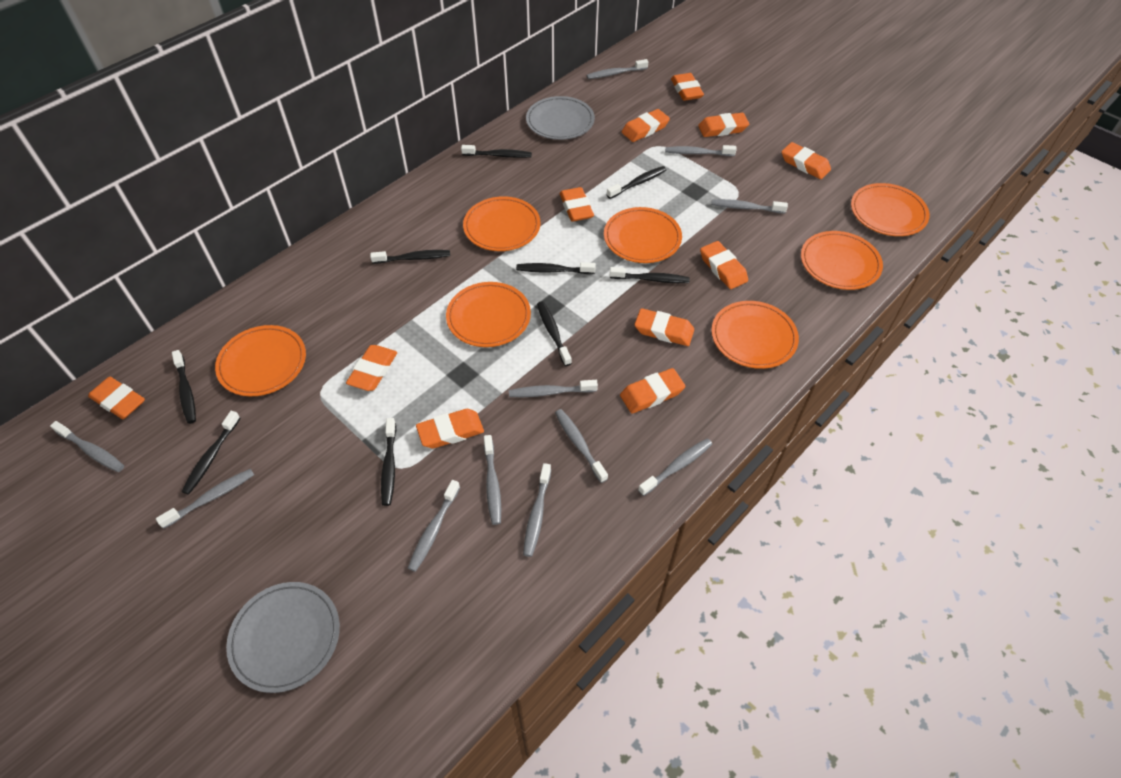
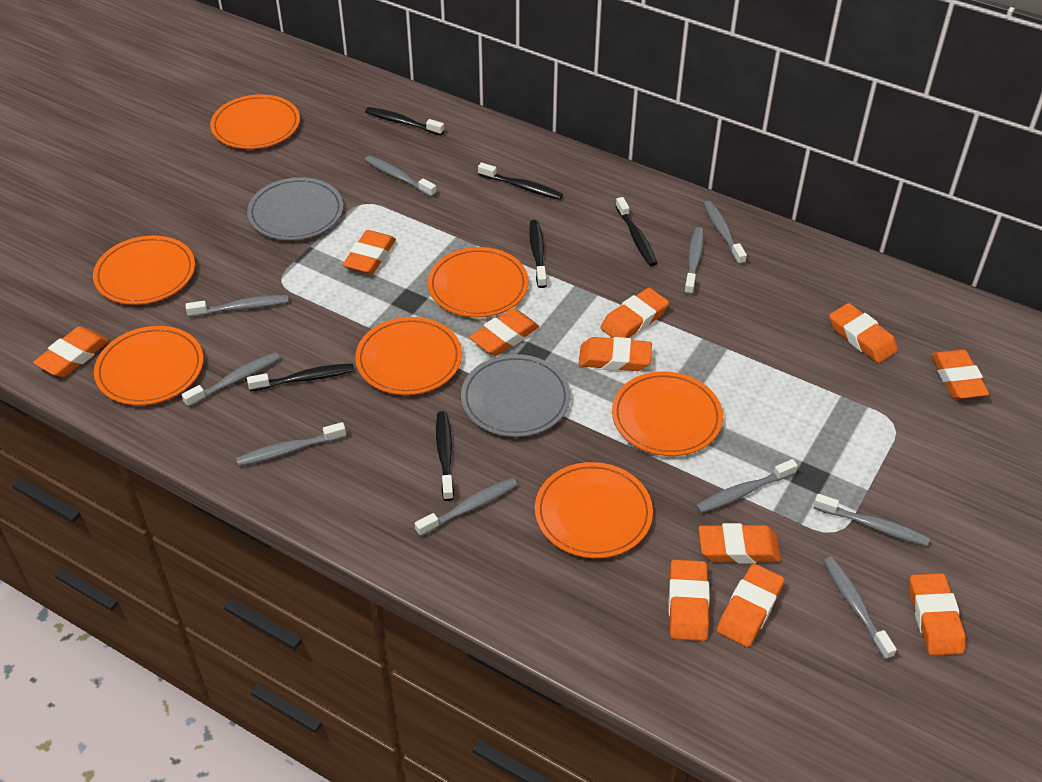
black toothbrush: 9 -> 6
grey toothbrush: 11 -> 10

